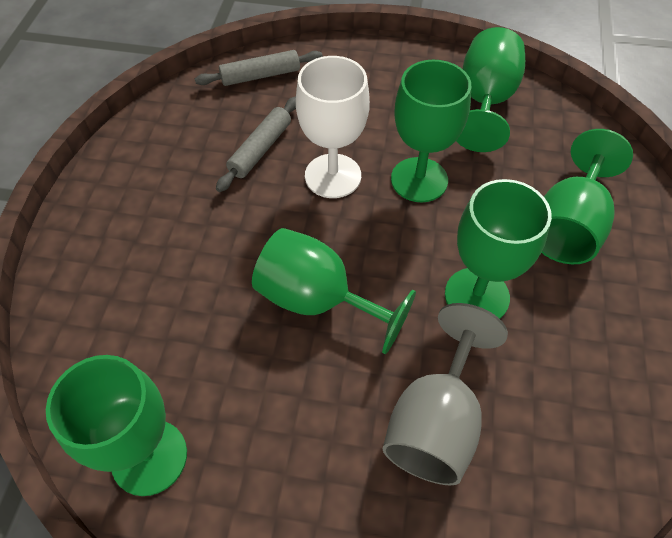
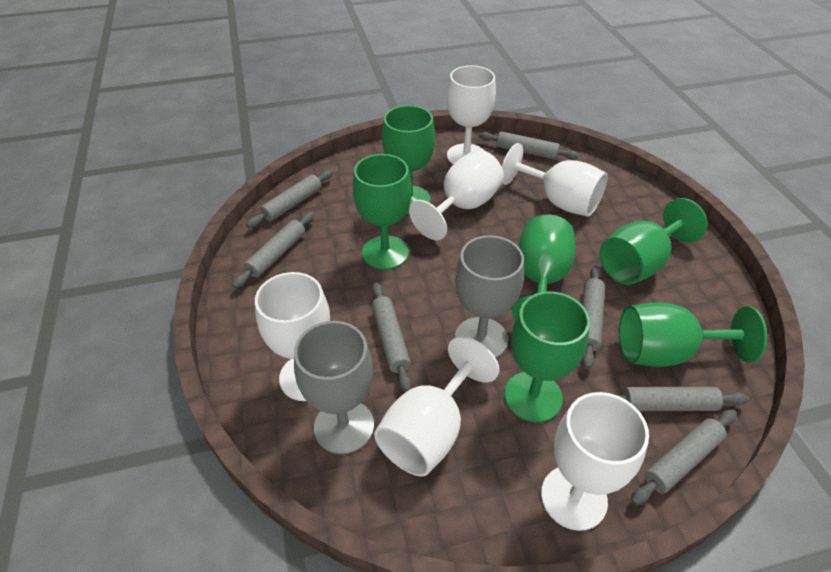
grey goblet: 1 -> 2
grey rolling pin: 2 -> 7
white goblet: 1 -> 6

